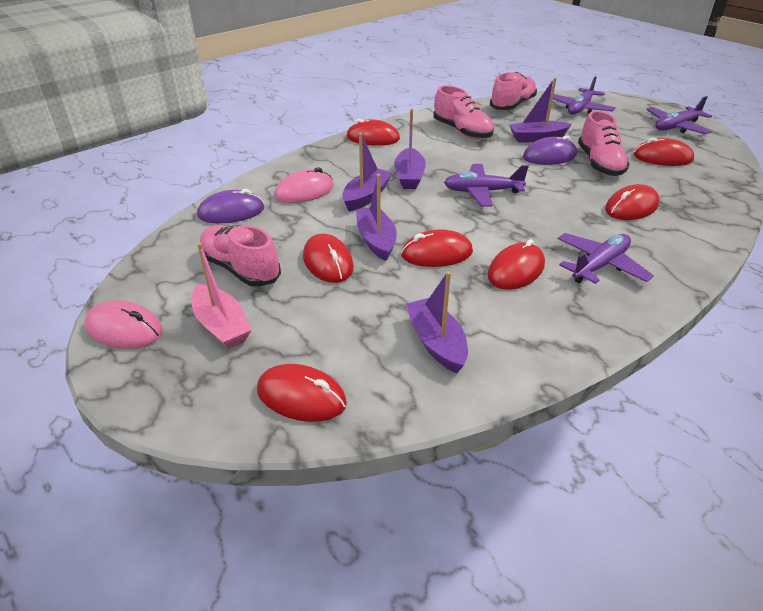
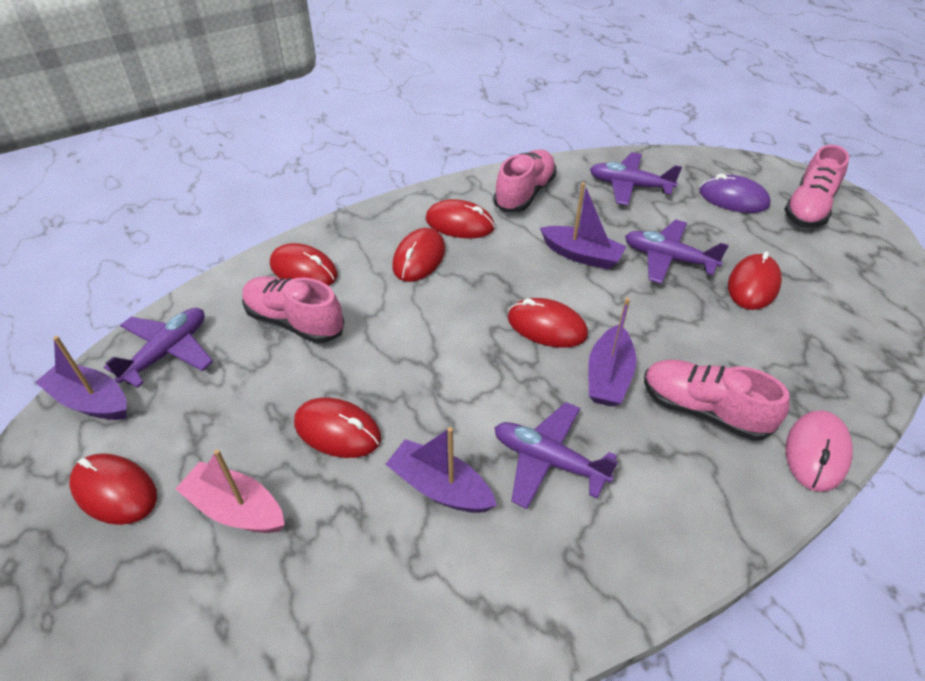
pink mouse: 2 -> 1
purple boat: 5 -> 4
purple mouse: 2 -> 1

